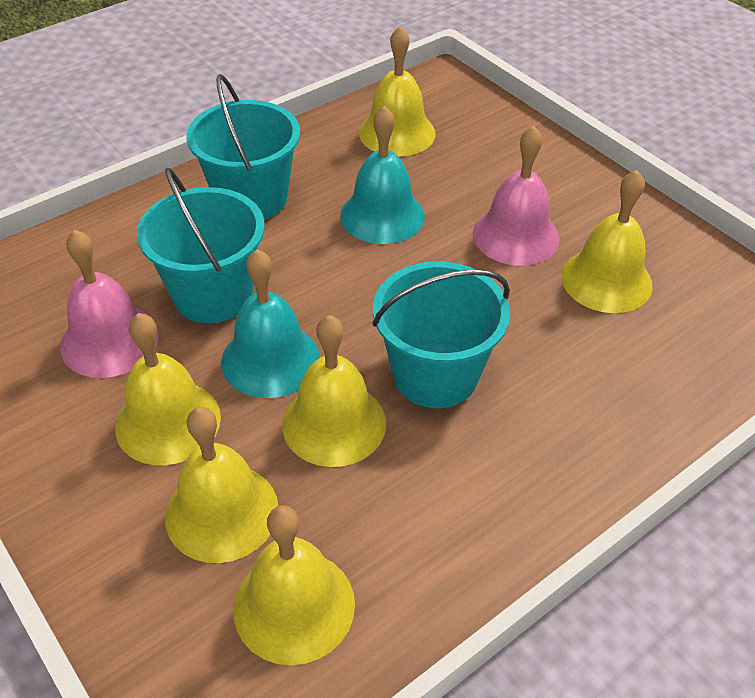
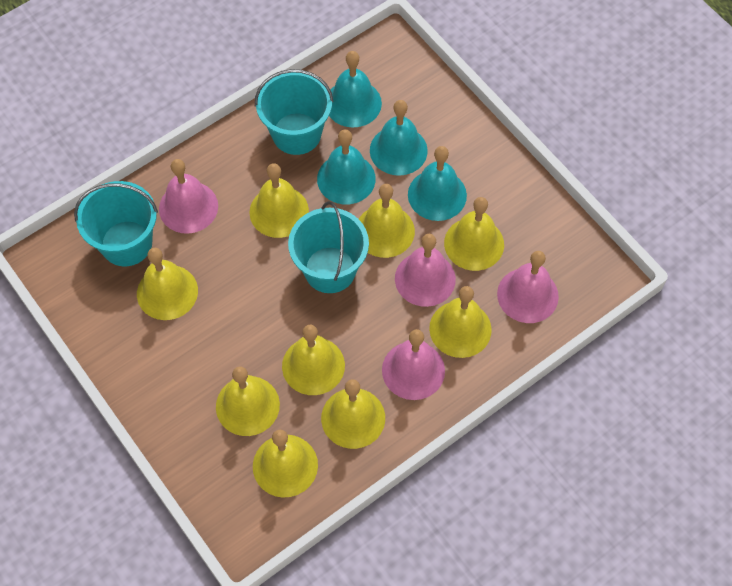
pink bell: 2 -> 4
turquoise bell: 2 -> 4
yellow bell: 6 -> 9

